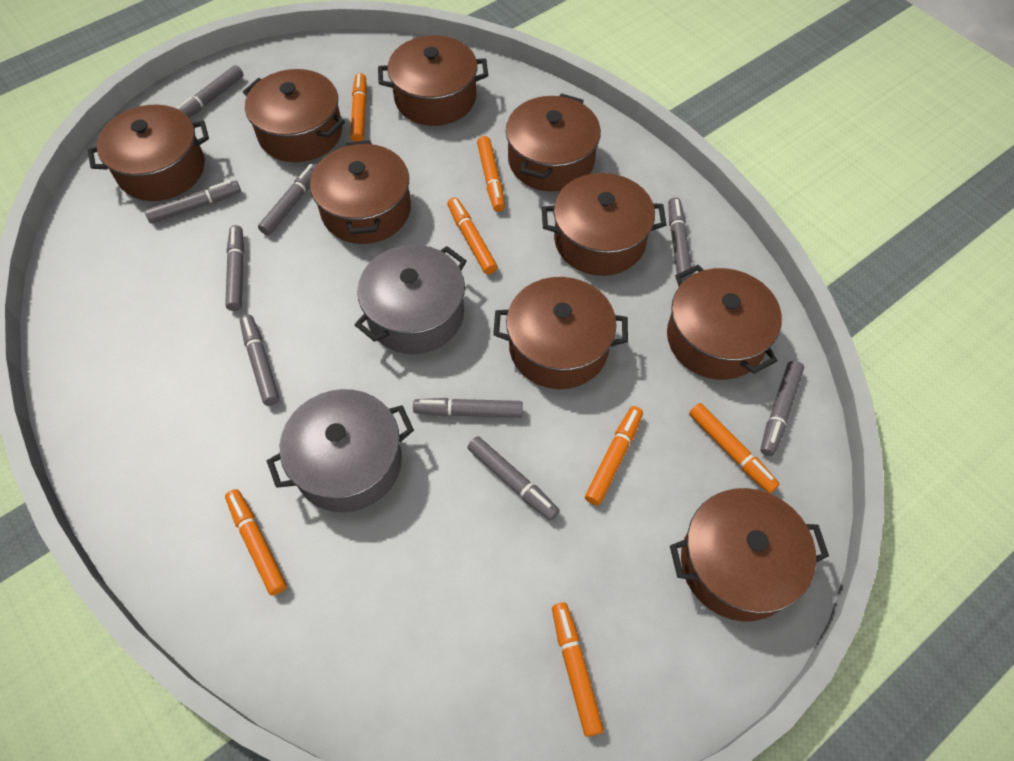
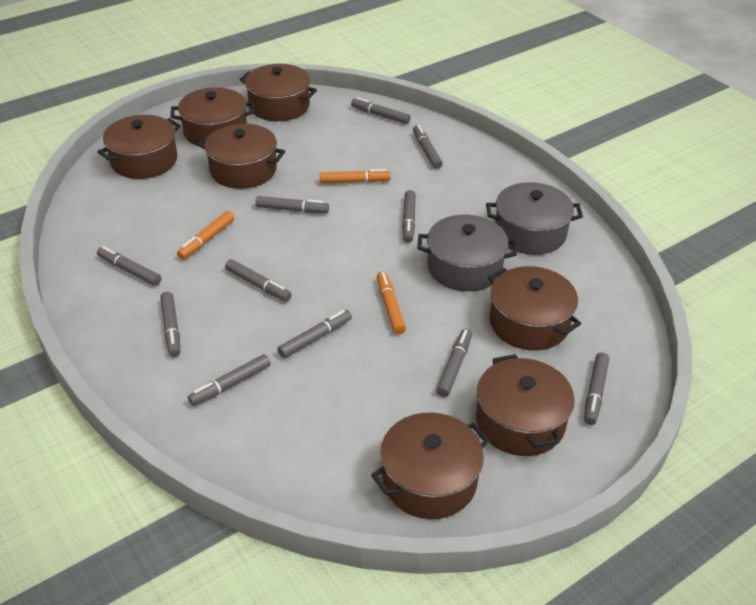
brown pot: 9 -> 7
grey marker: 9 -> 11
orange marker: 7 -> 3

